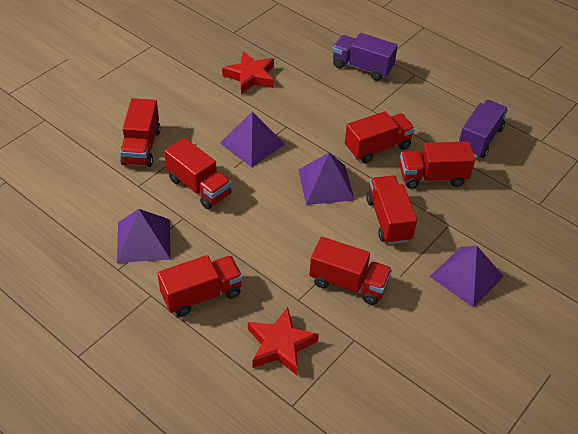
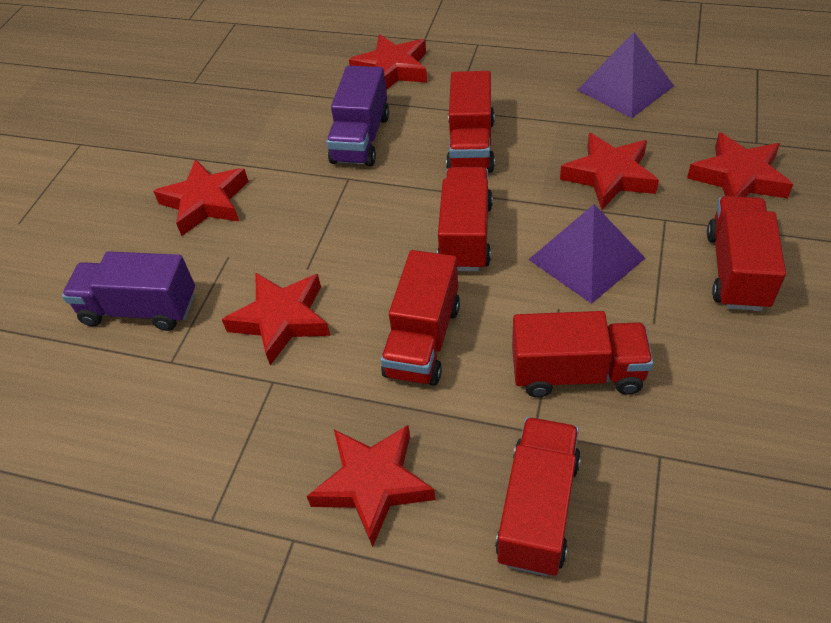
purple pyramid: 4 -> 2
red star: 2 -> 6
red truck: 7 -> 6

